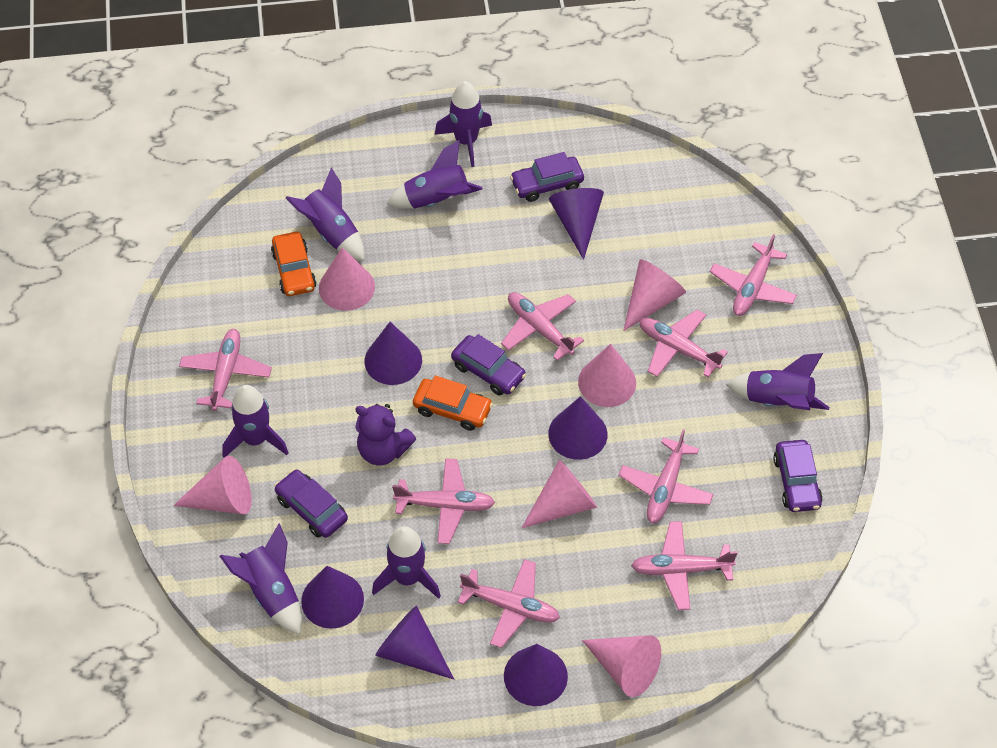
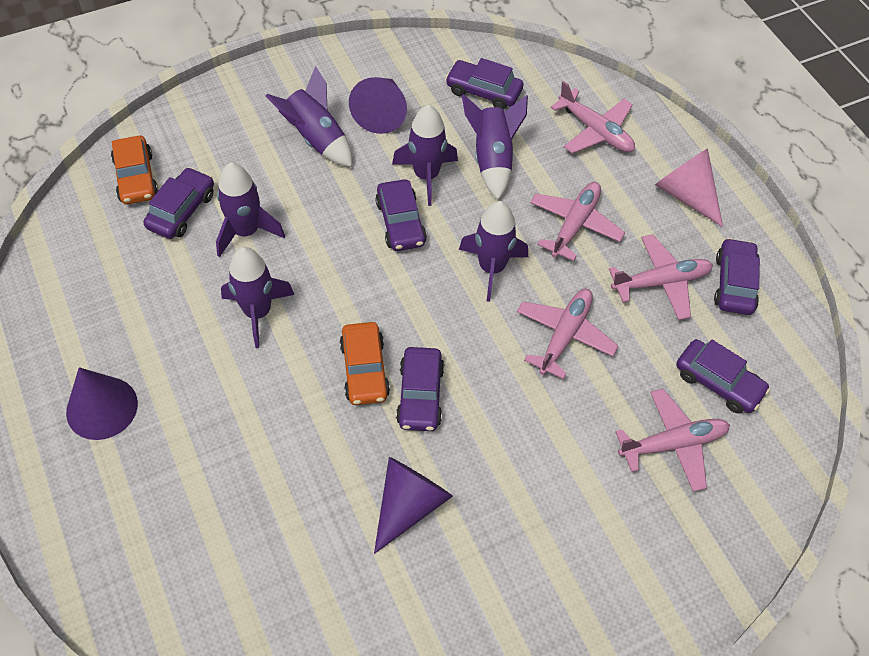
pink cone: 6 -> 1
pink plane: 8 -> 5
purple car: 4 -> 6
purple cone: 6 -> 3
purple rocket: 7 -> 6
purple teddy bear: 1 -> 0

